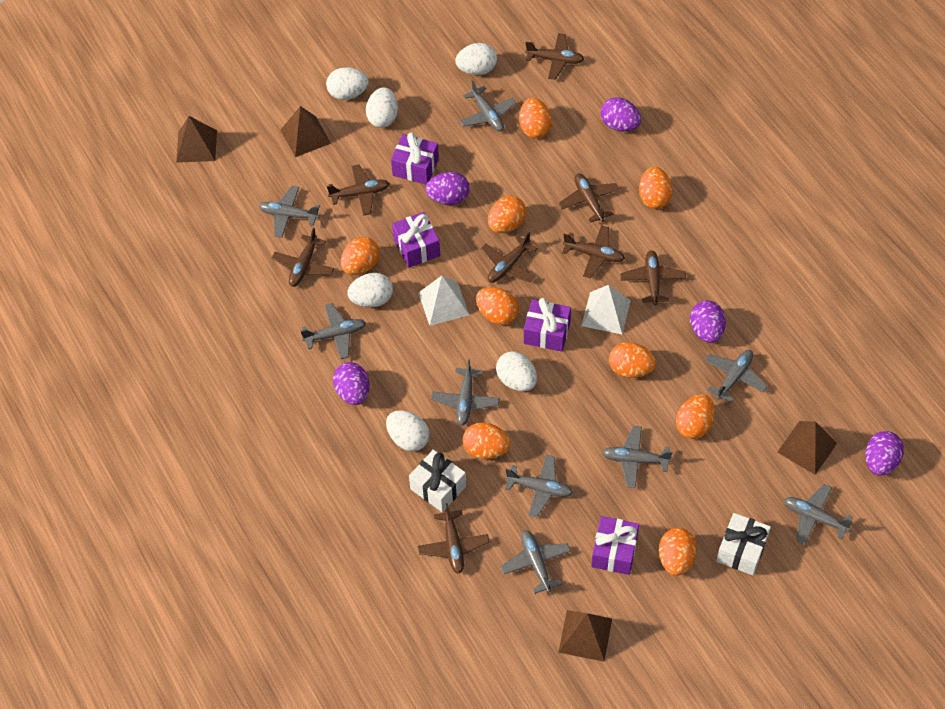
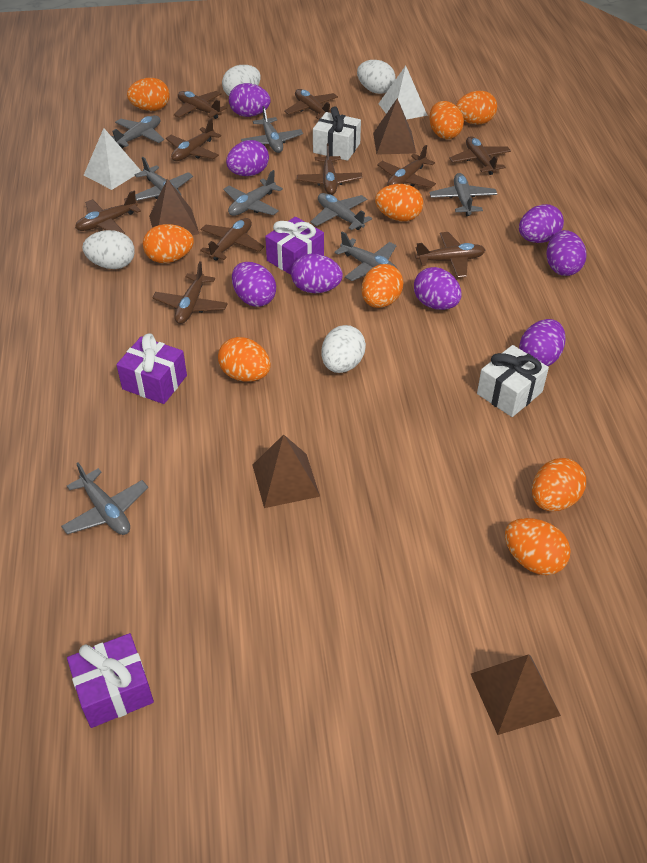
brown plane: 8 -> 10
grey plane: 9 -> 8
purple egg: 5 -> 8
purple gift: 4 -> 3
white egg: 6 -> 4

